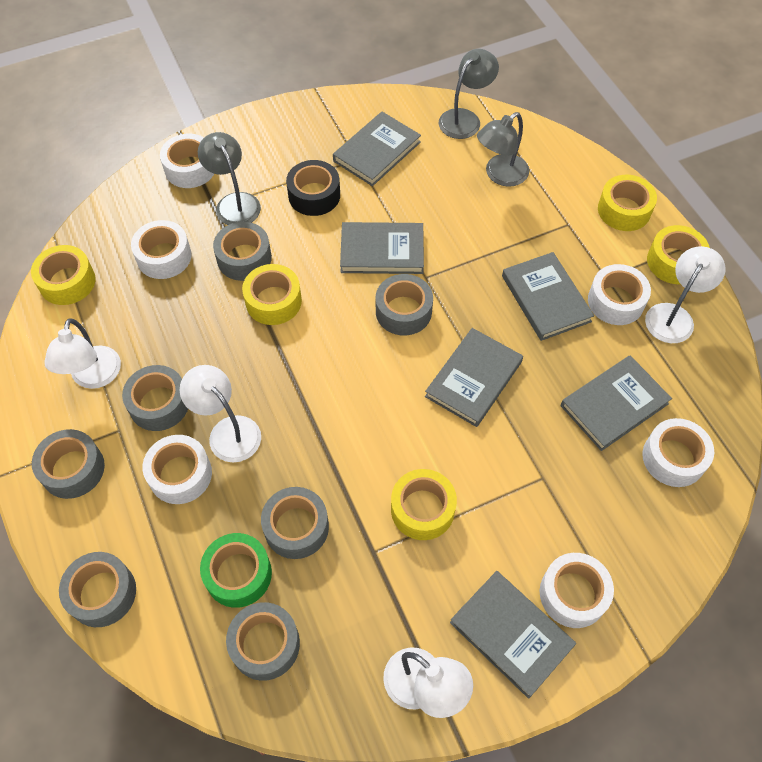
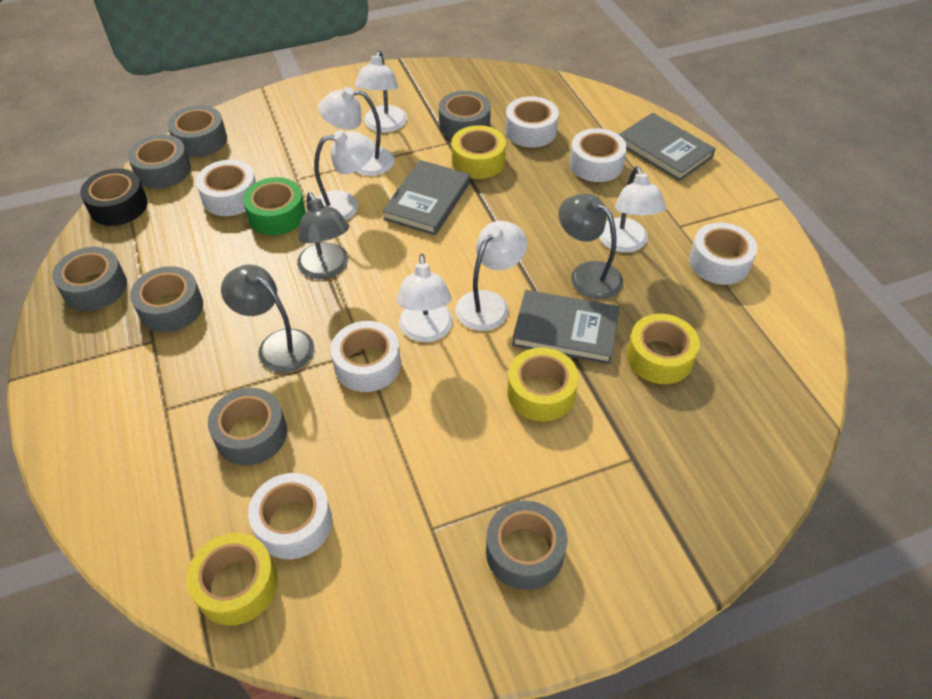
grey book: 6 -> 3
white lamp: 4 -> 6
yellow tape: 5 -> 4

